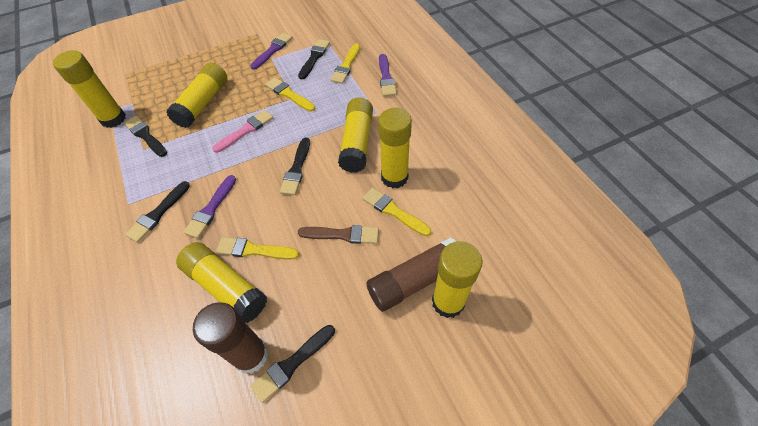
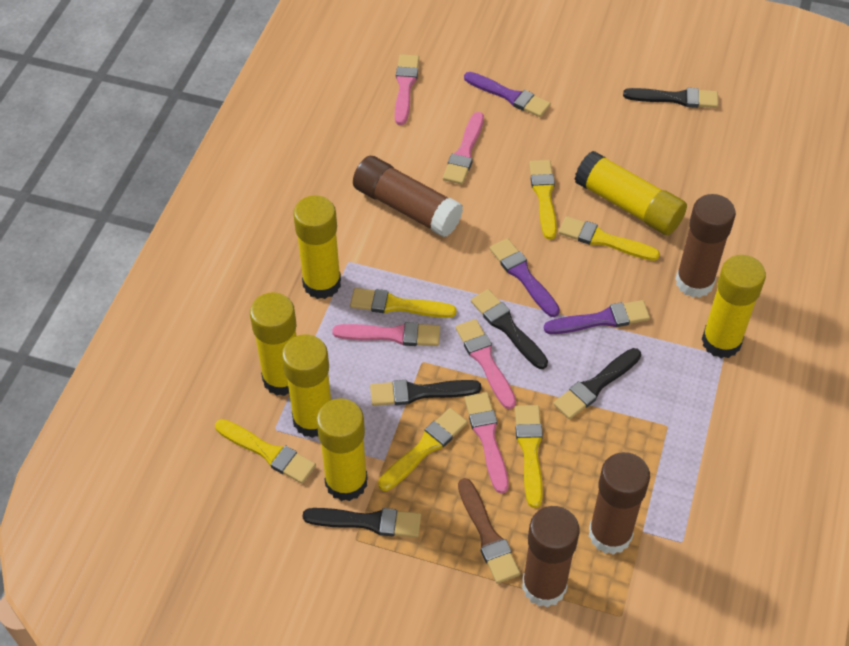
brown glue stick: 2 -> 4
pink brush: 1 -> 5
yellow brush: 4 -> 6

